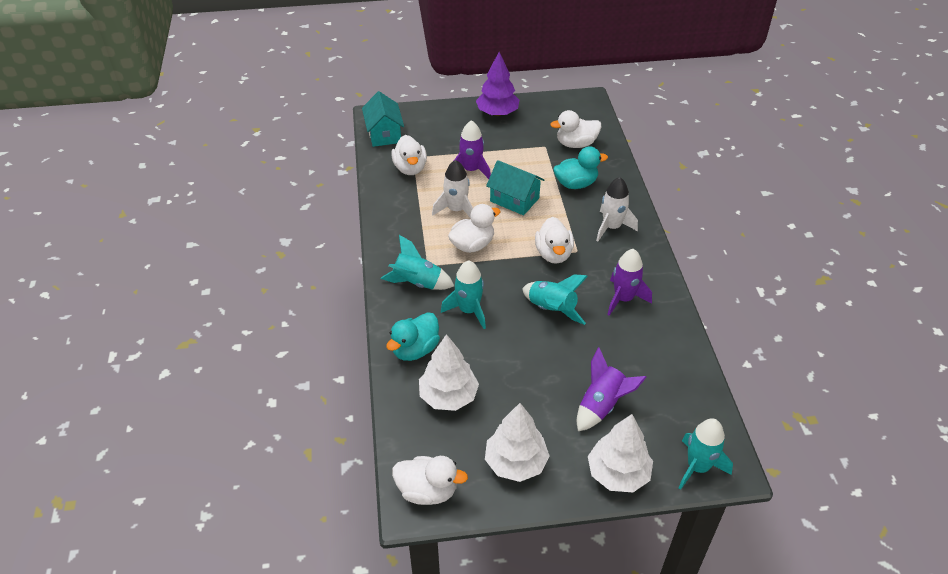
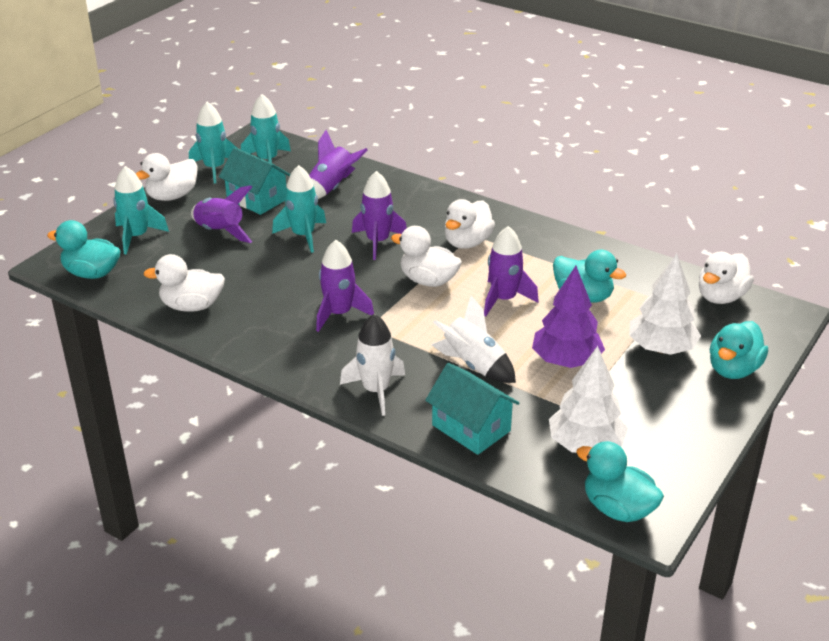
purple rocket: 3 -> 5
turquoise duck: 2 -> 4
white tree: 3 -> 2

